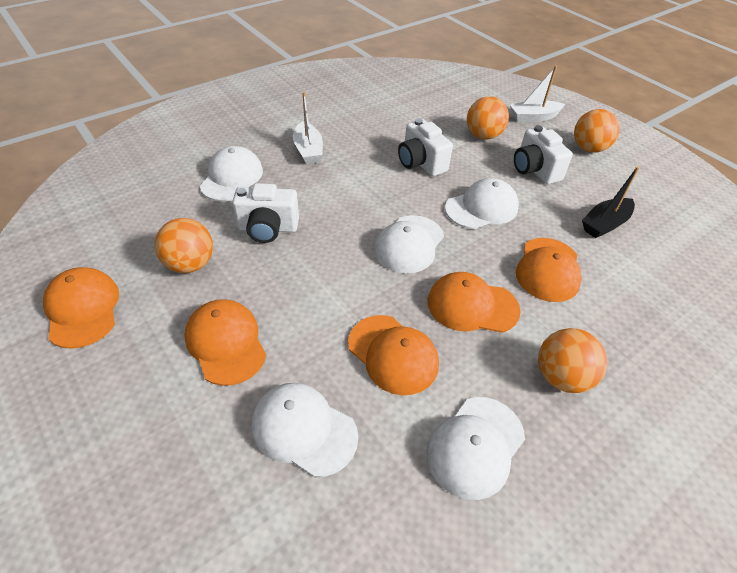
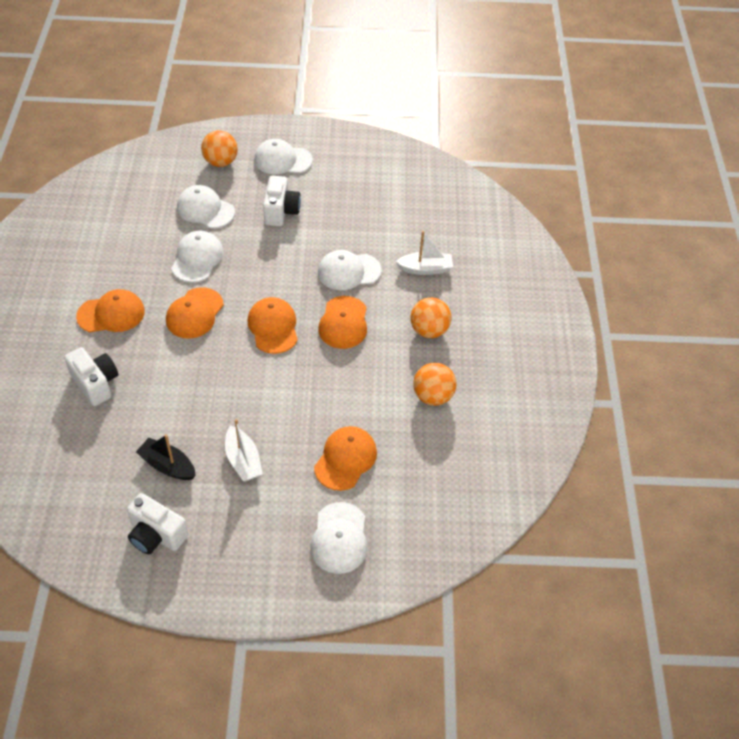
orange ball: 4 -> 3

